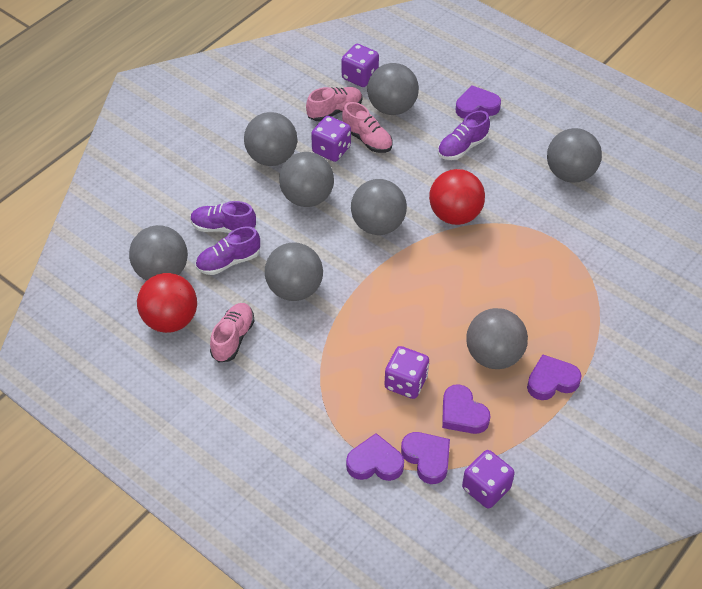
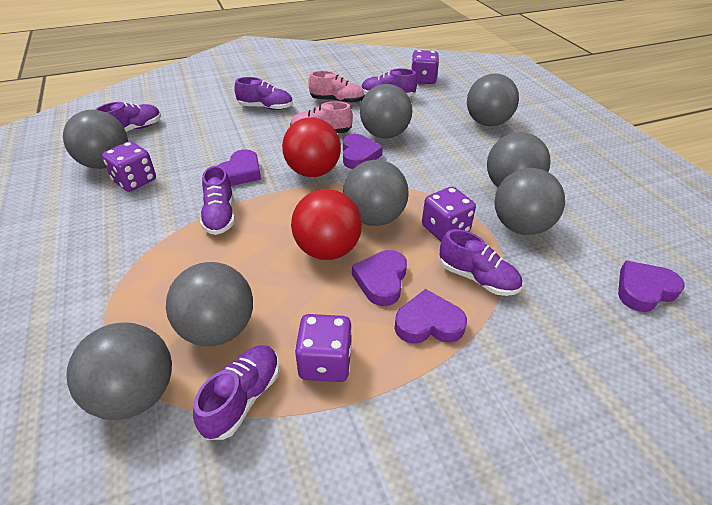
pink shoe: 3 -> 2
purple shoe: 3 -> 6

